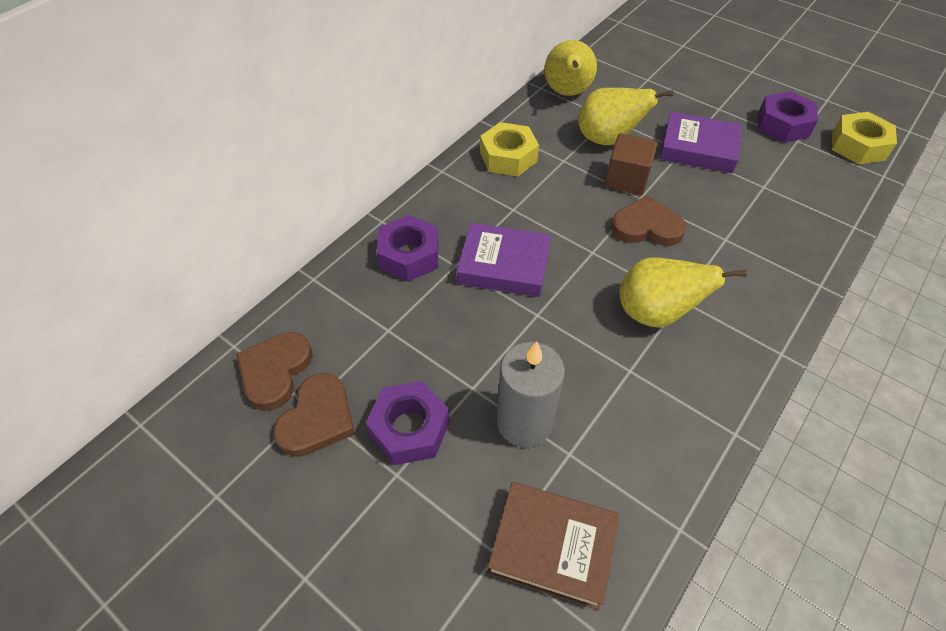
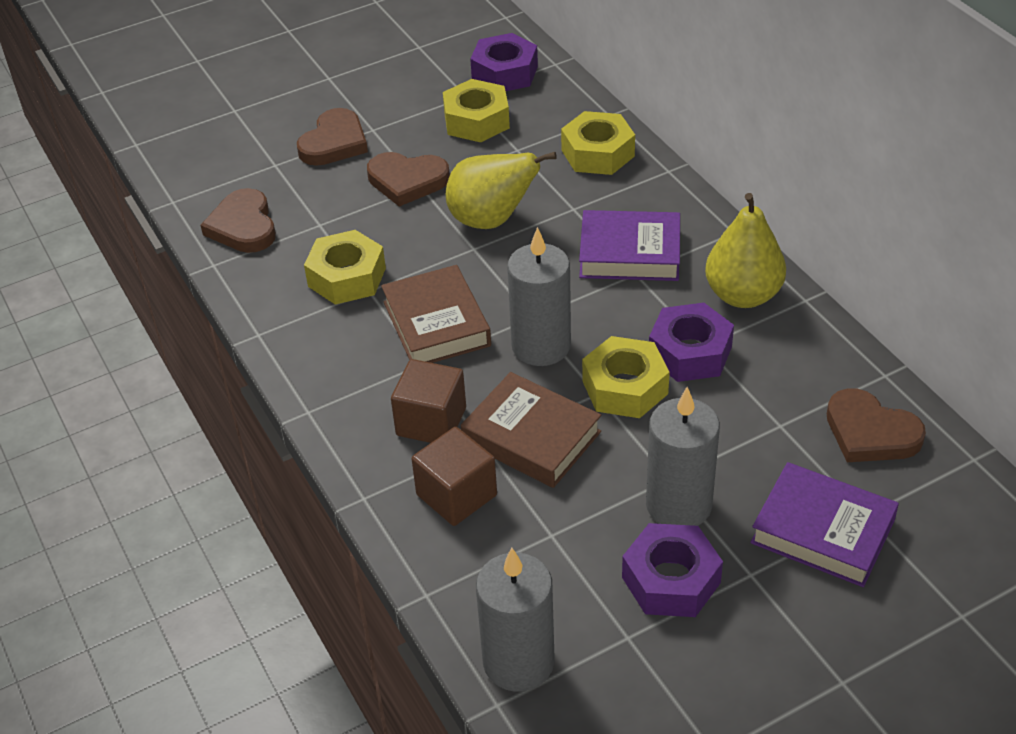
brown book: 1 -> 2
brown cube: 1 -> 2
brown heart: 3 -> 4
grey candle: 1 -> 3
yellow nut: 2 -> 4
yellow pear: 3 -> 2

